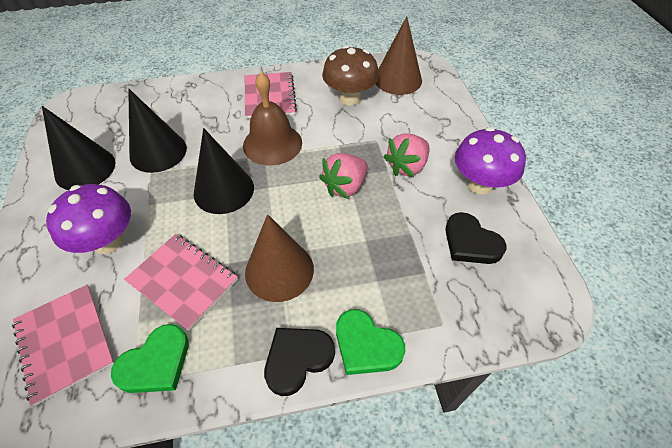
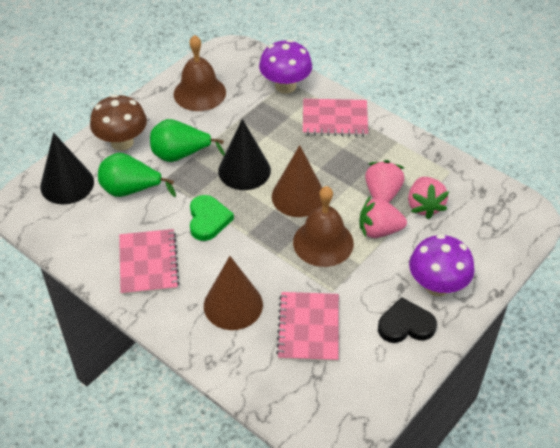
black cone: 3 -> 2
black heart: 2 -> 1
brown bell: 1 -> 2
green heart: 2 -> 1
green pear: 0 -> 2
pink strawberry: 2 -> 3

